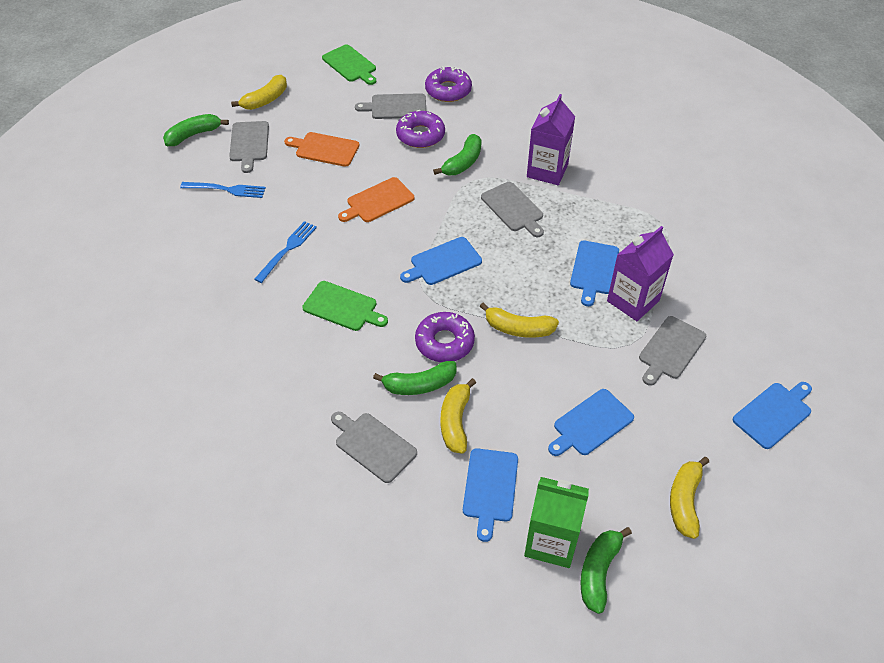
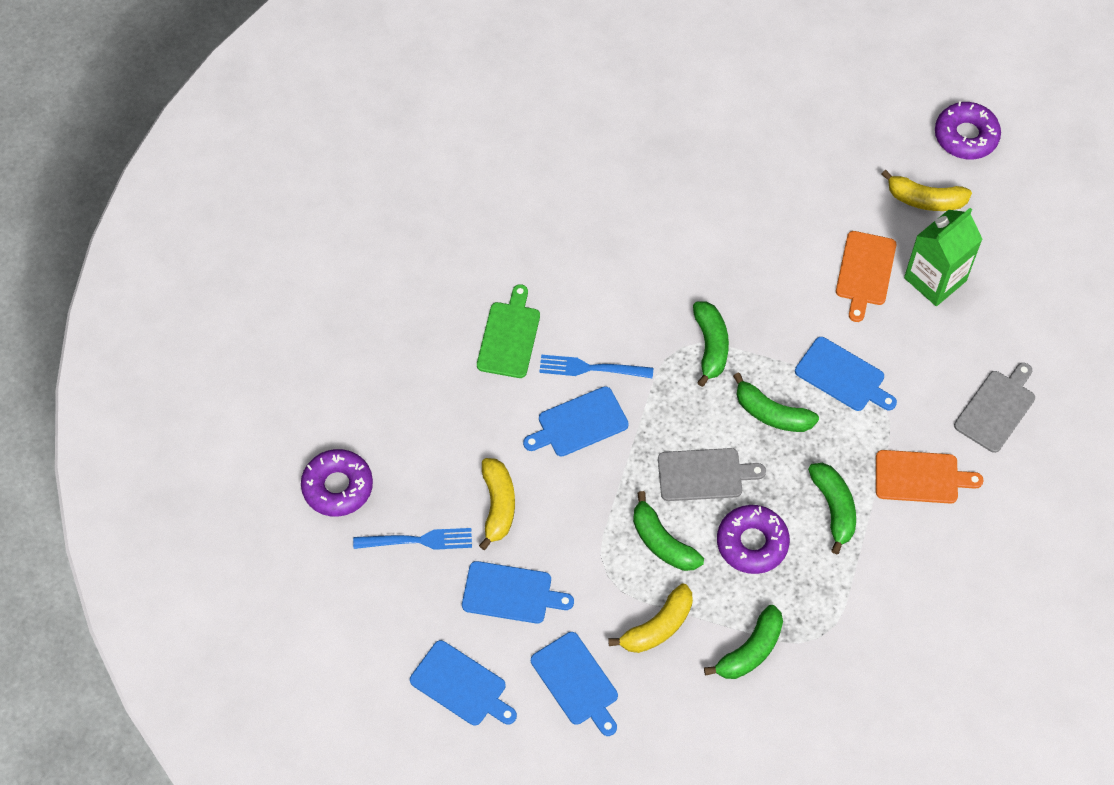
green banana: 4 -> 5
green cutting board: 2 -> 1
grey cutting board: 5 -> 2
purple carton: 2 -> 0
yellow banana: 4 -> 3

